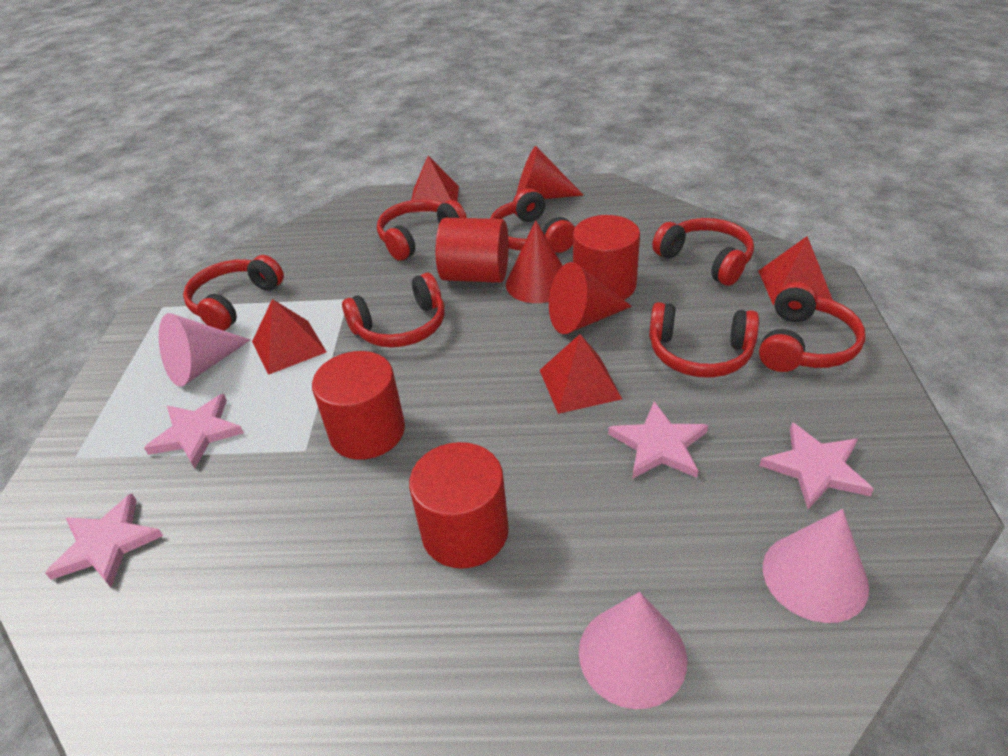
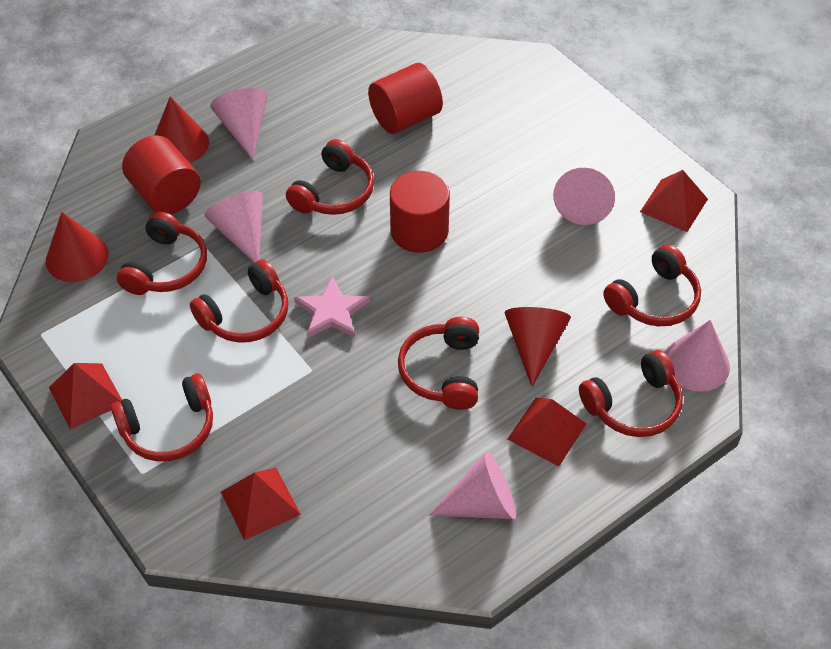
pink cone: 3 -> 5
pink star: 4 -> 1
red cylinder: 4 -> 3

